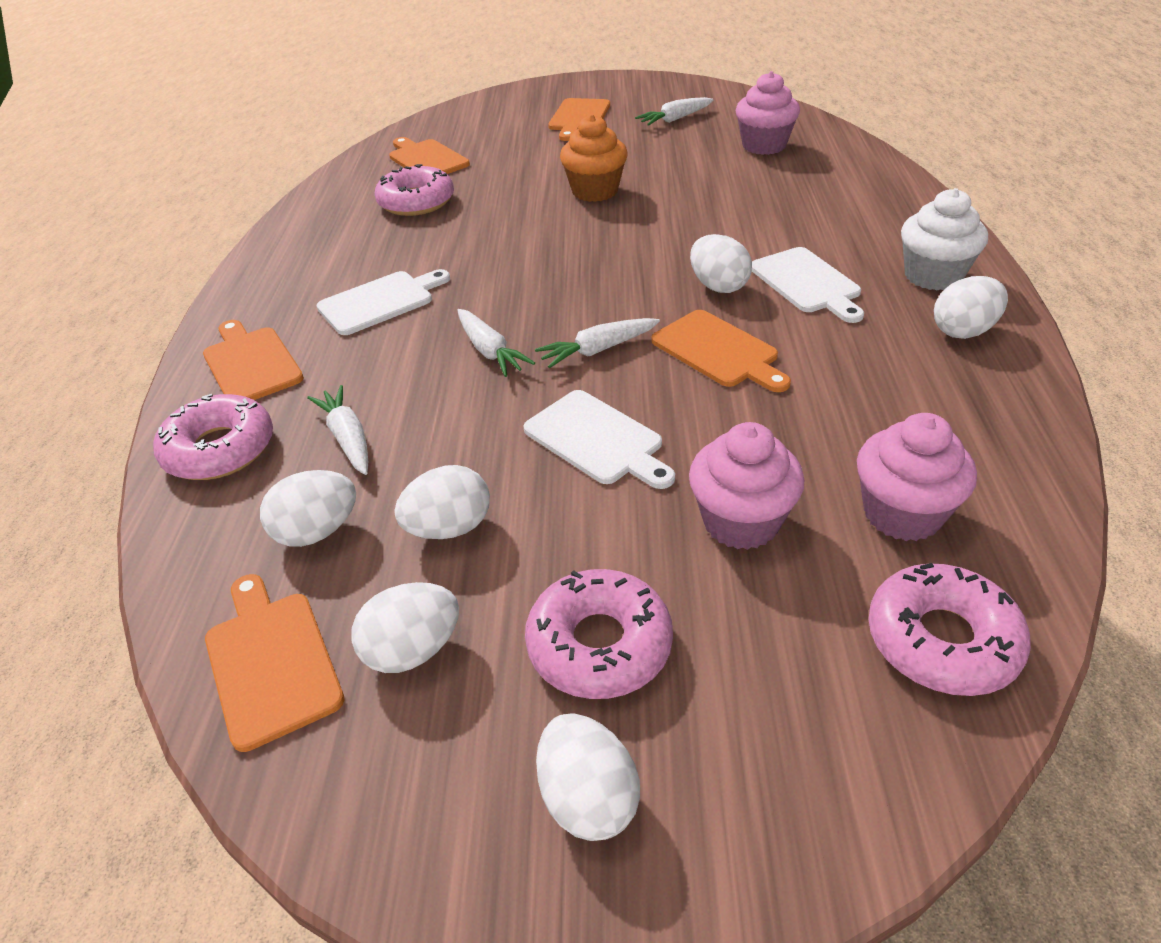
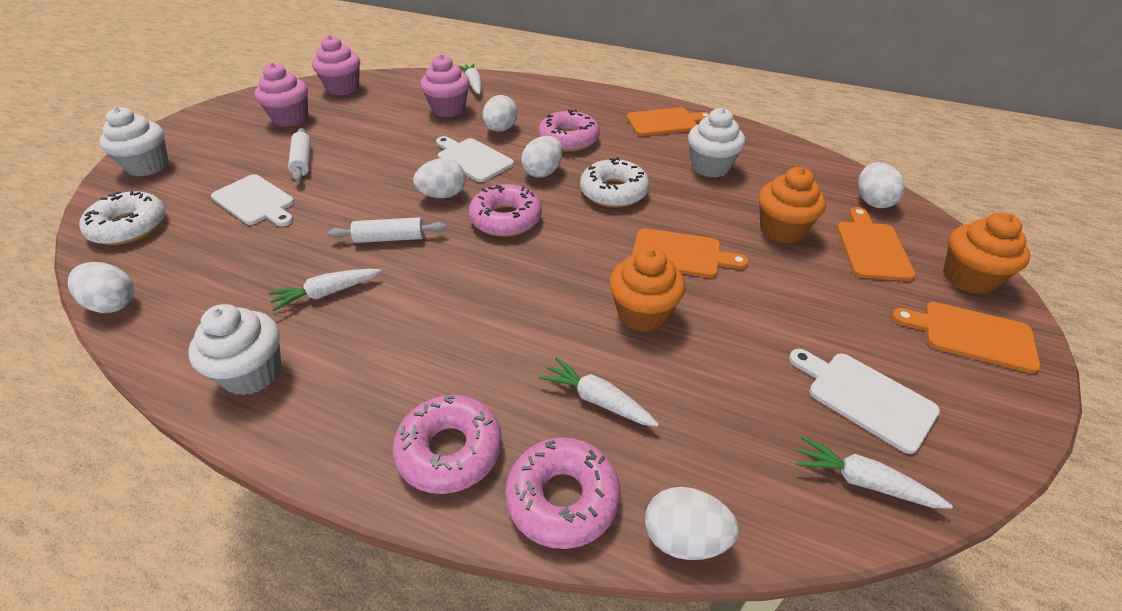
orange cupcake: 1 -> 3
orange cutting board: 5 -> 4
white cupcake: 1 -> 3
white donut: 0 -> 2
white rolling pin: 0 -> 2

